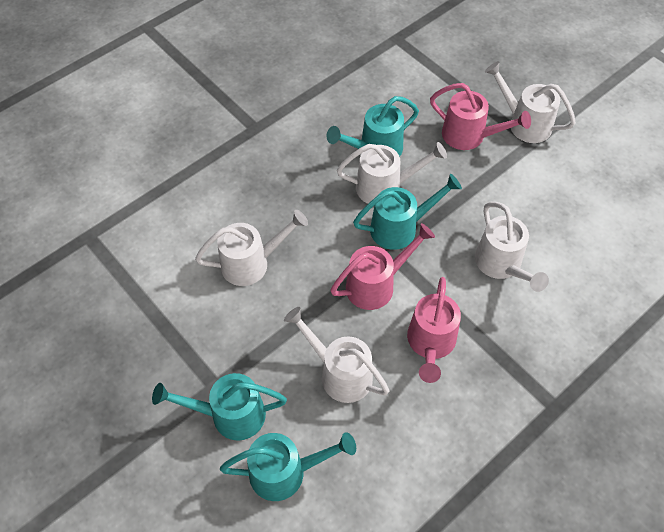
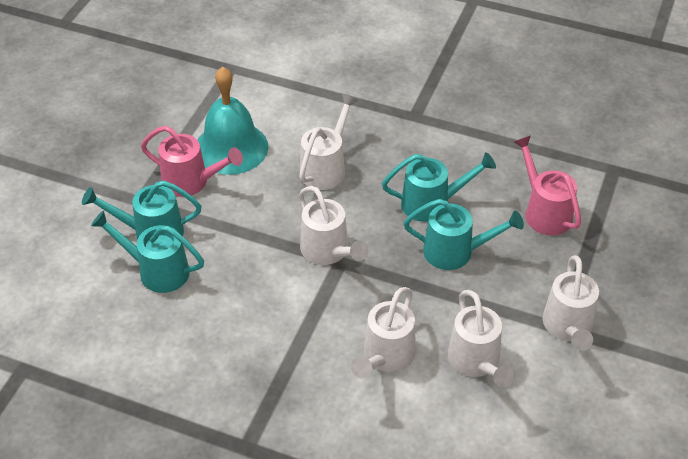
pink watering can: 3 -> 2
turquoise bell: 0 -> 1

